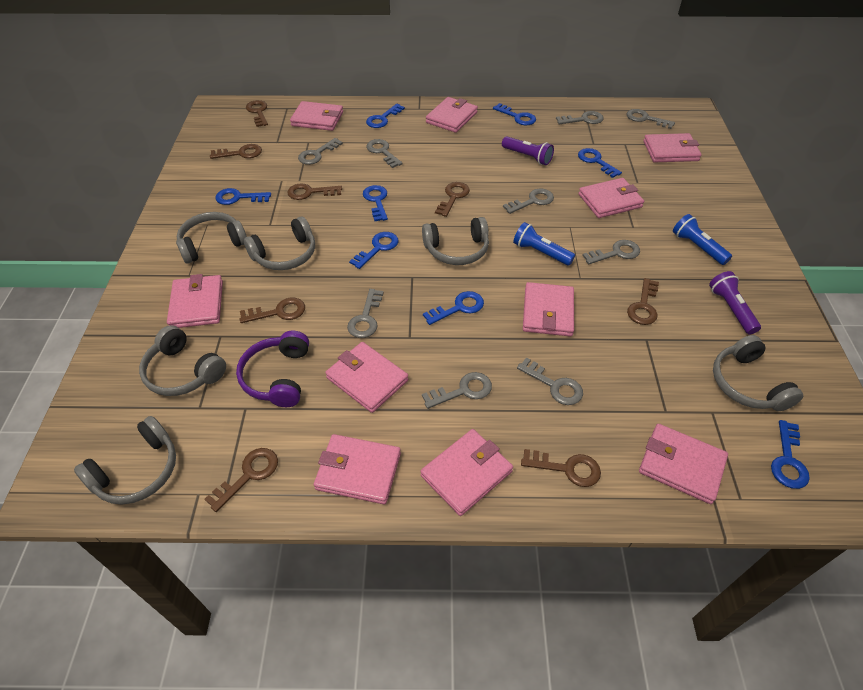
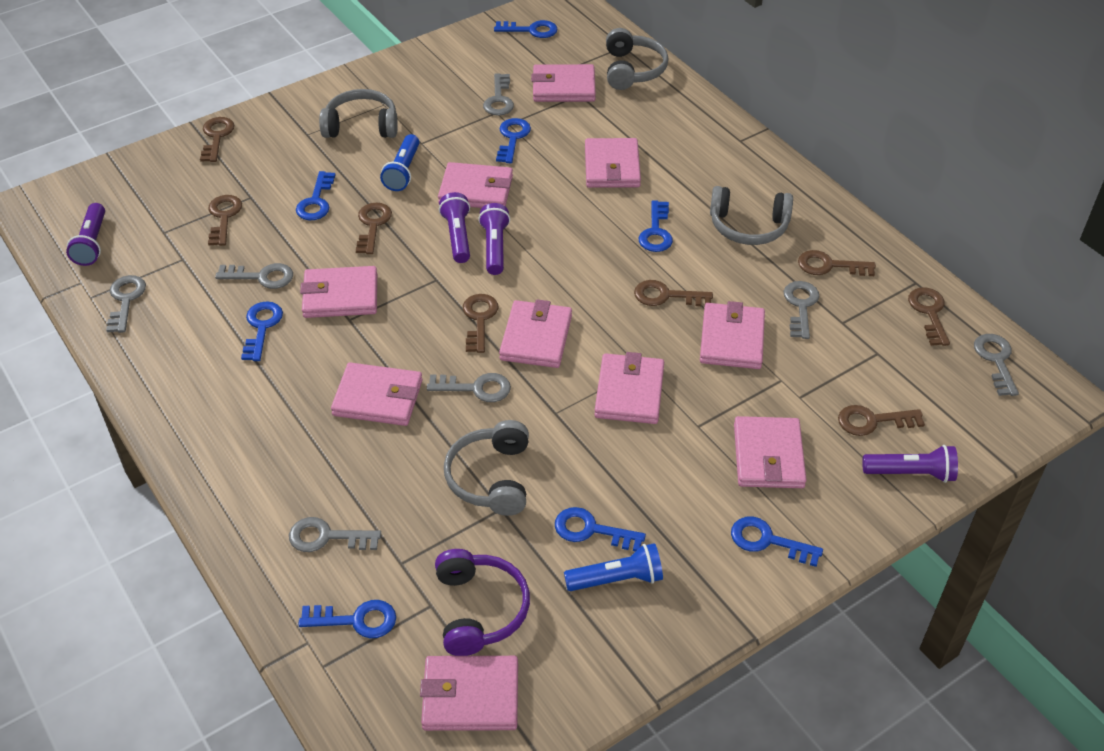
grey headphones: 6 -> 4
grey key: 9 -> 7
purple flashlight: 2 -> 4

